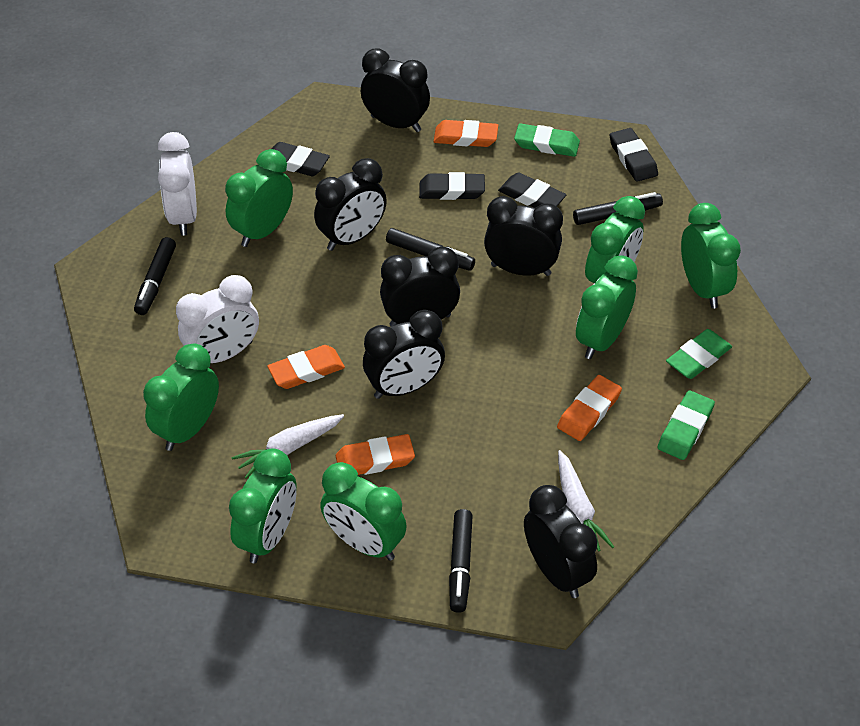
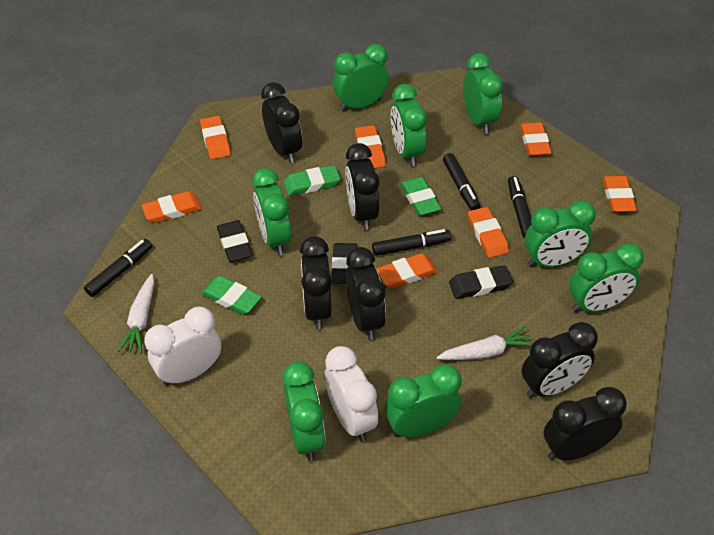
black eraser: 4 -> 3
green clock: 7 -> 8
orange eraser: 4 -> 7

